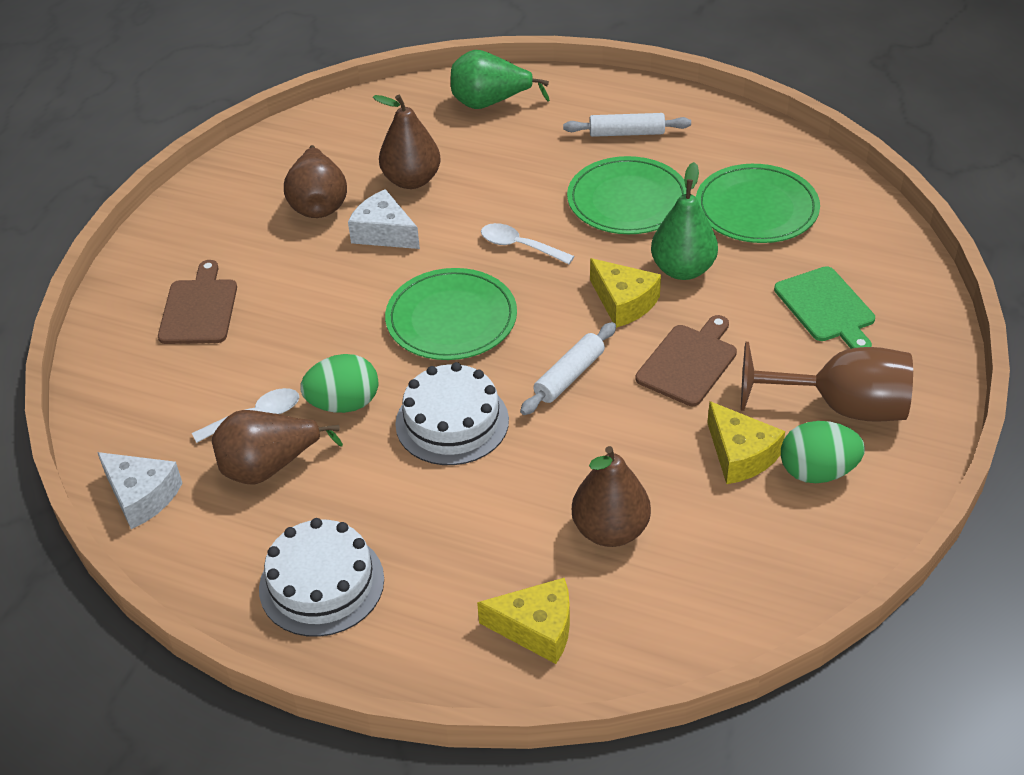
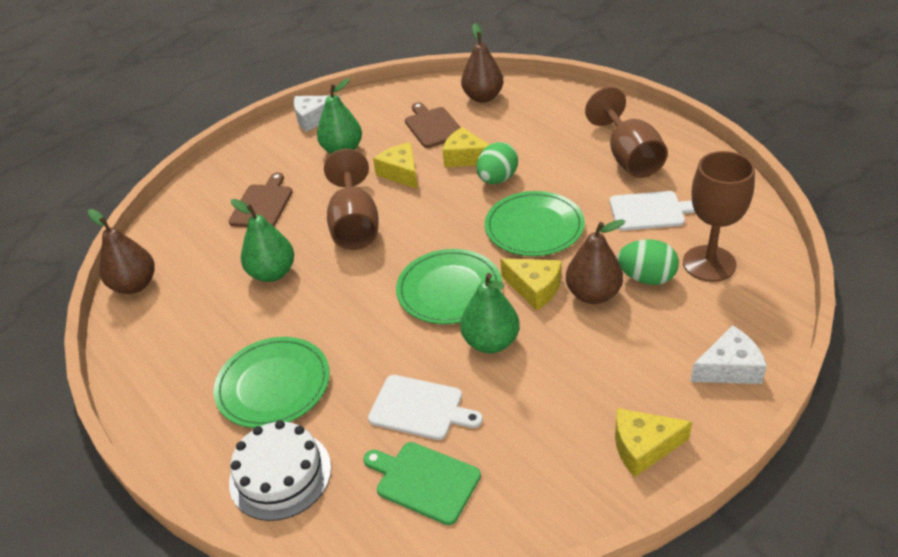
brown goblet: 1 -> 3
brown pear: 4 -> 3
green pear: 2 -> 3
white cake: 2 -> 1
white cutting board: 0 -> 2
white rolling pin: 2 -> 0
white spoon: 2 -> 0
yellow cheese: 3 -> 4

